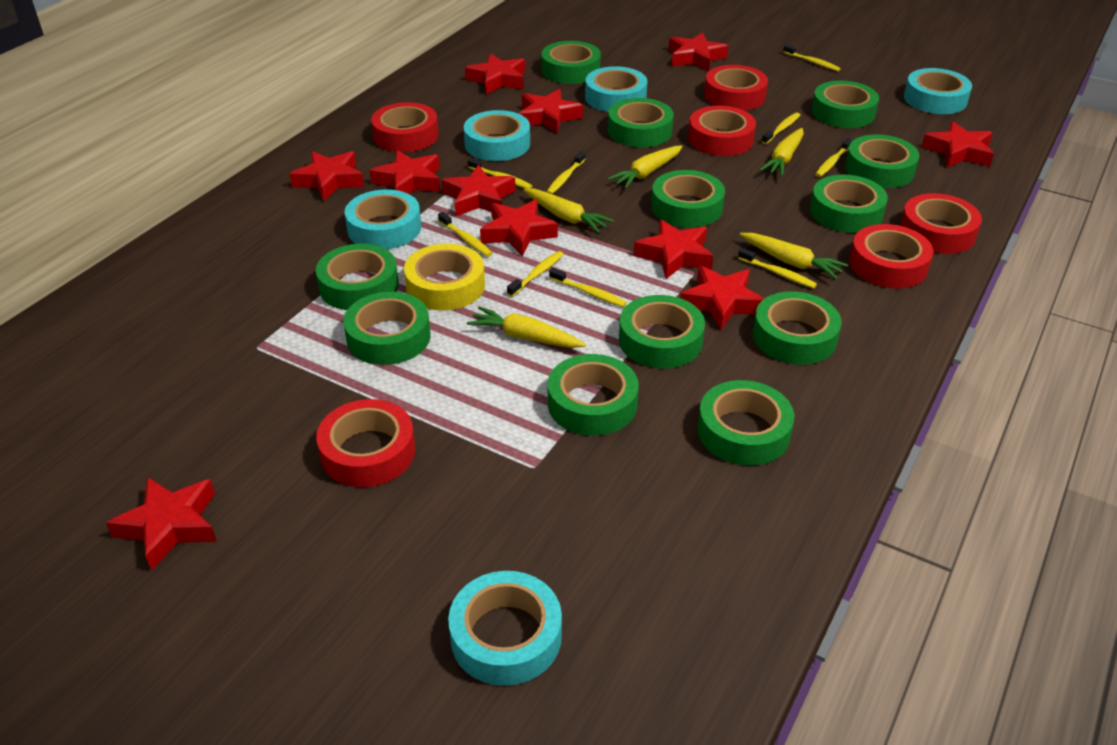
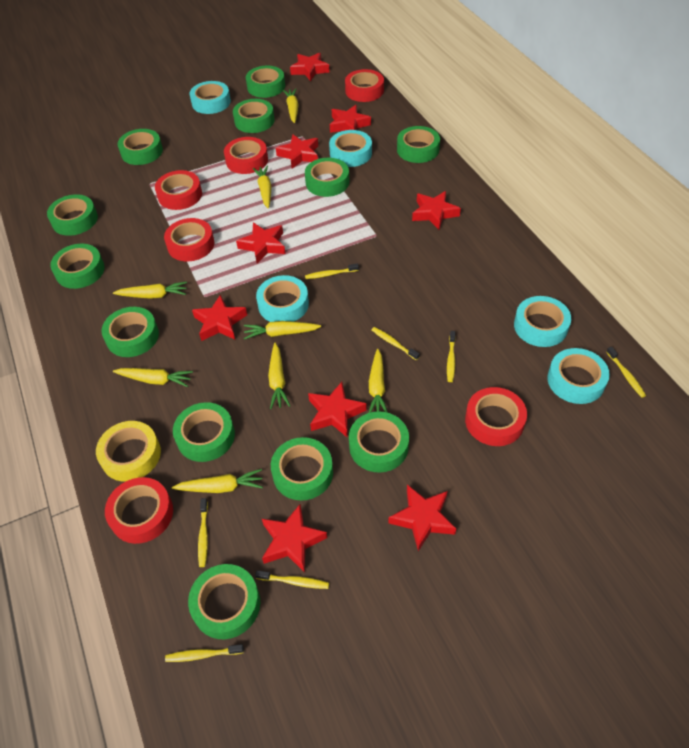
red star: 11 -> 9
yellow carrot: 5 -> 8
yellow toothbrush: 9 -> 7

